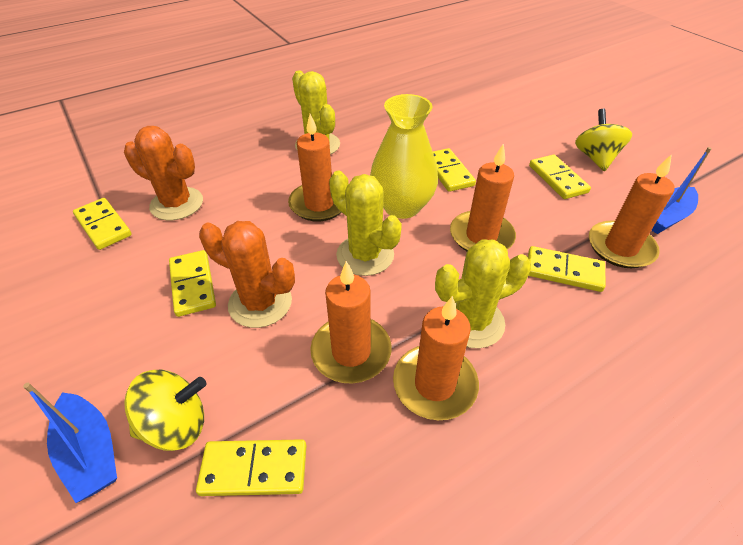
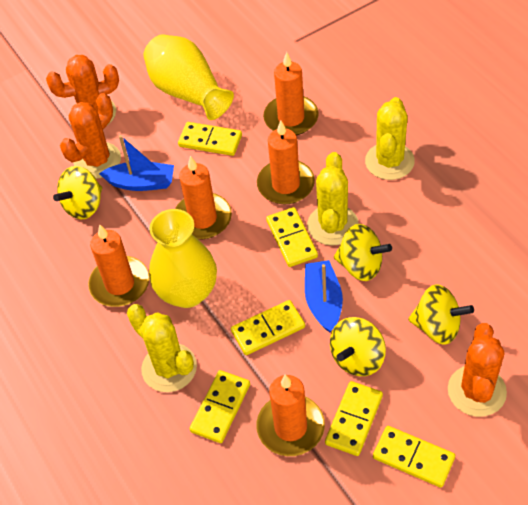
orange cactus: 2 -> 3
yellow spinning top: 2 -> 4
yellow vase: 1 -> 2

